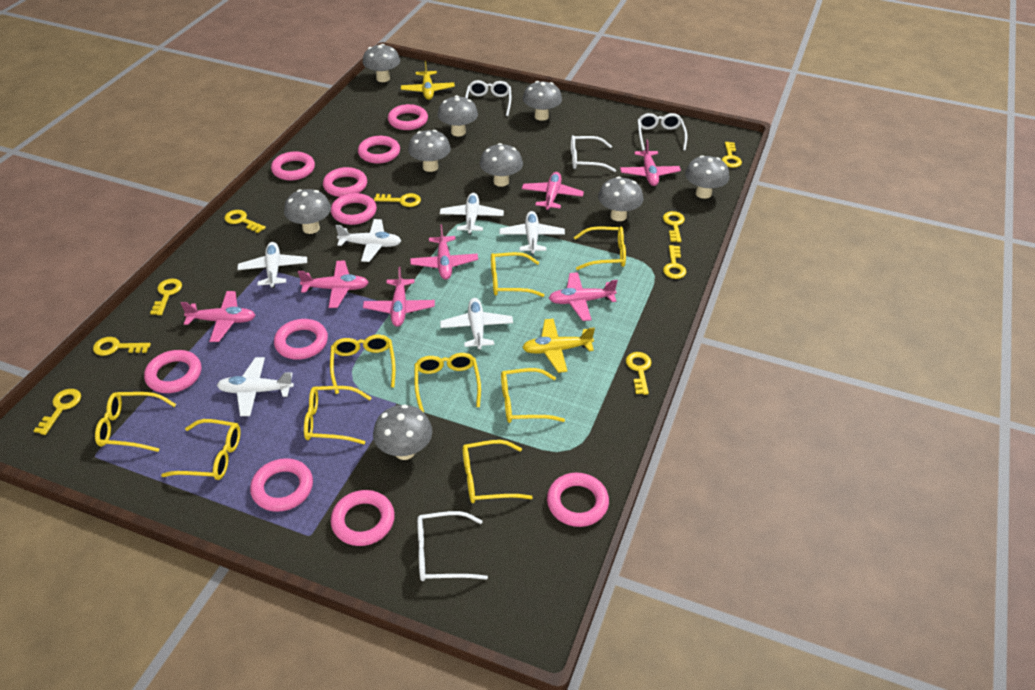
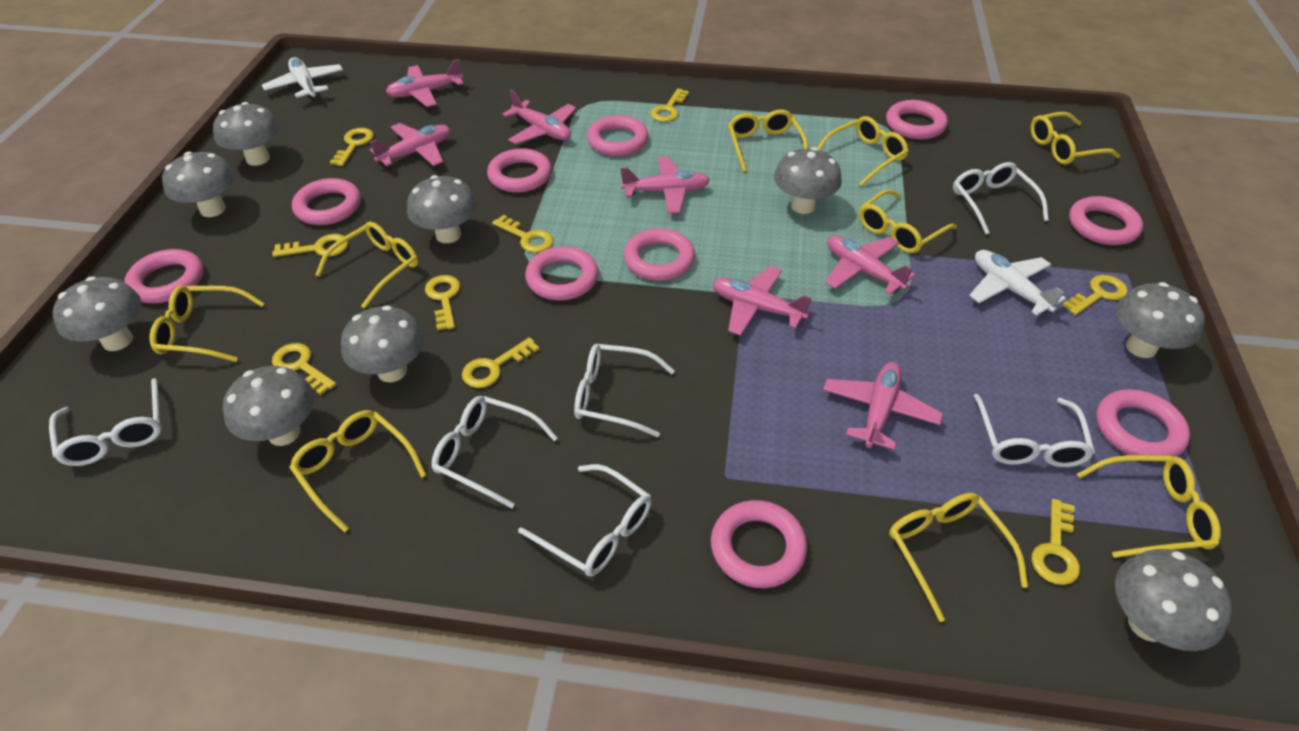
white glasses: 4 -> 6
white plane: 6 -> 2
yellow plane: 2 -> 0

